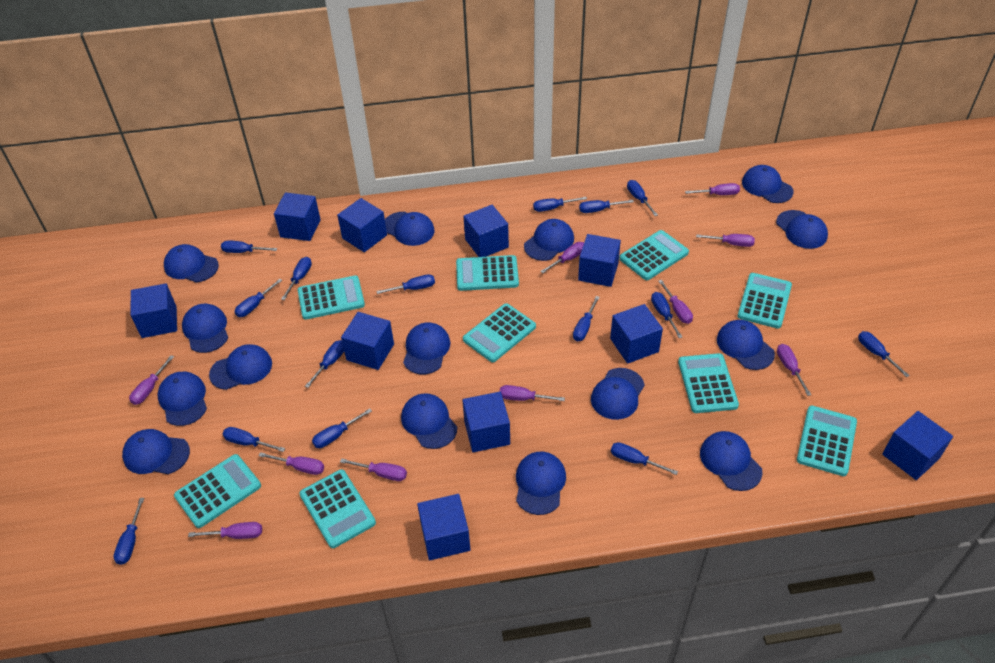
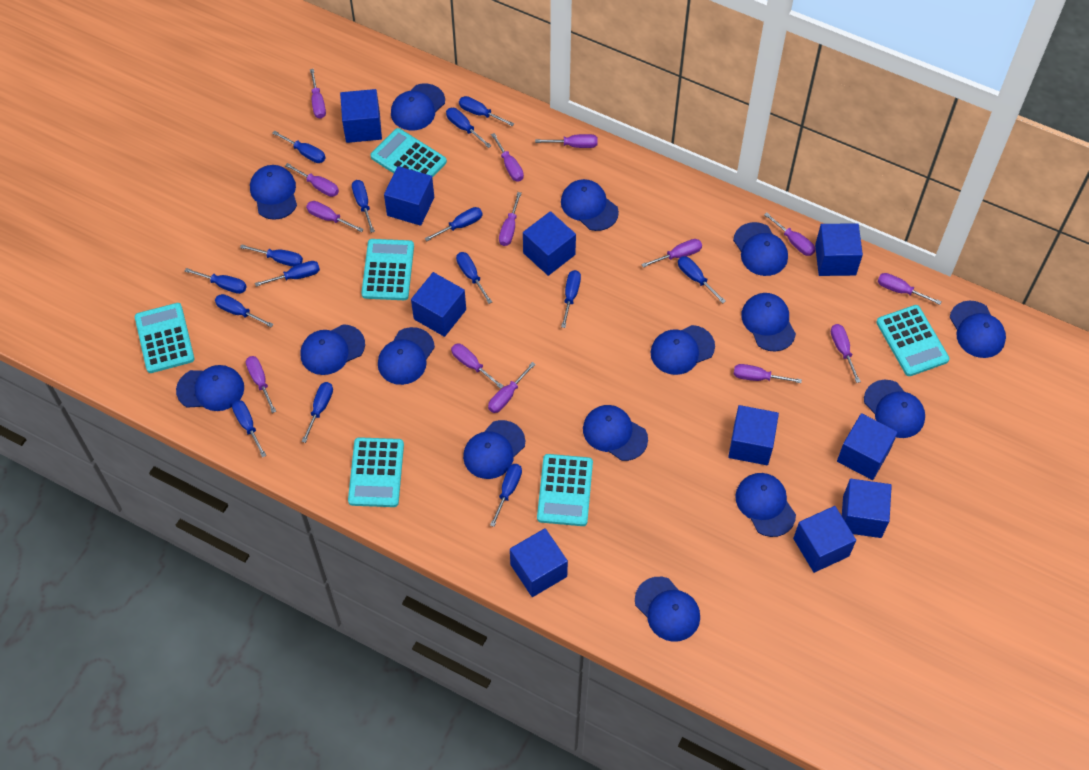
purple screwdriver: 10 -> 14
turquoise calculator: 9 -> 6

